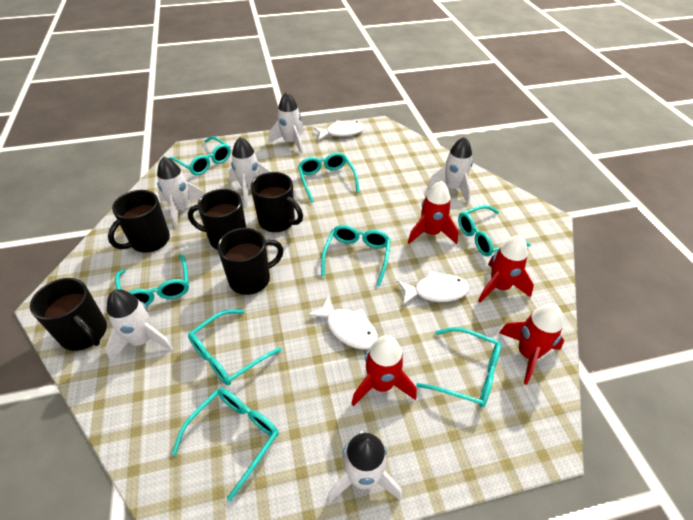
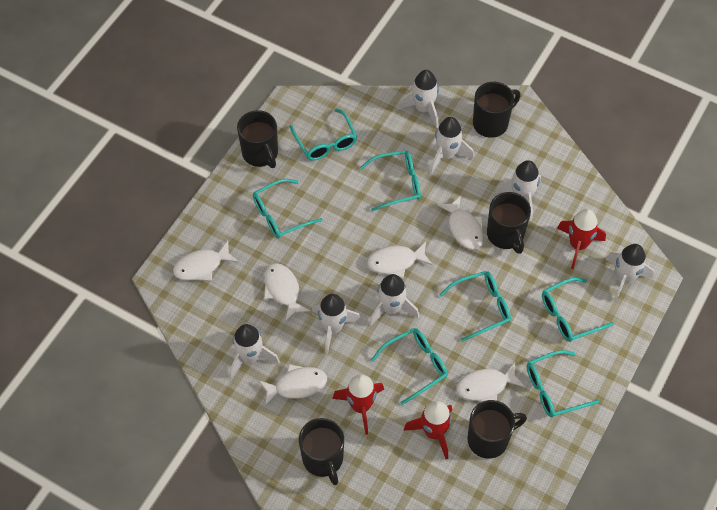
red rocket: 4 -> 3
turquoise glasses: 8 -> 7
white fish: 3 -> 6
white rocket: 6 -> 7

